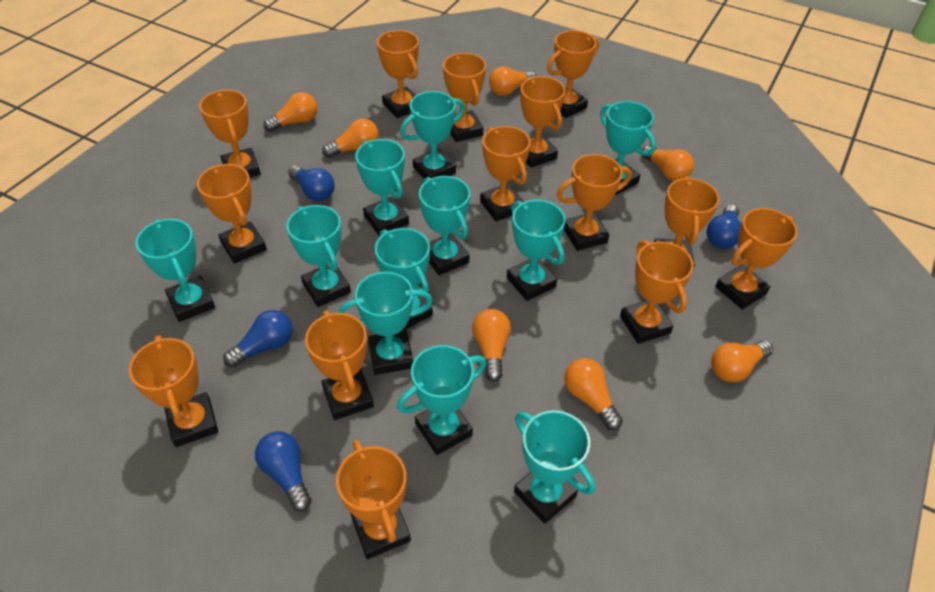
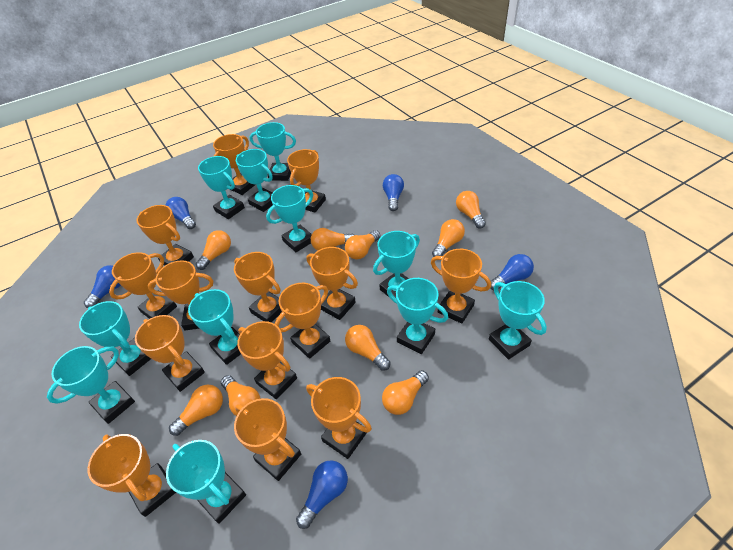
blue light bulb: 4 -> 5
orange light bulb: 7 -> 9

